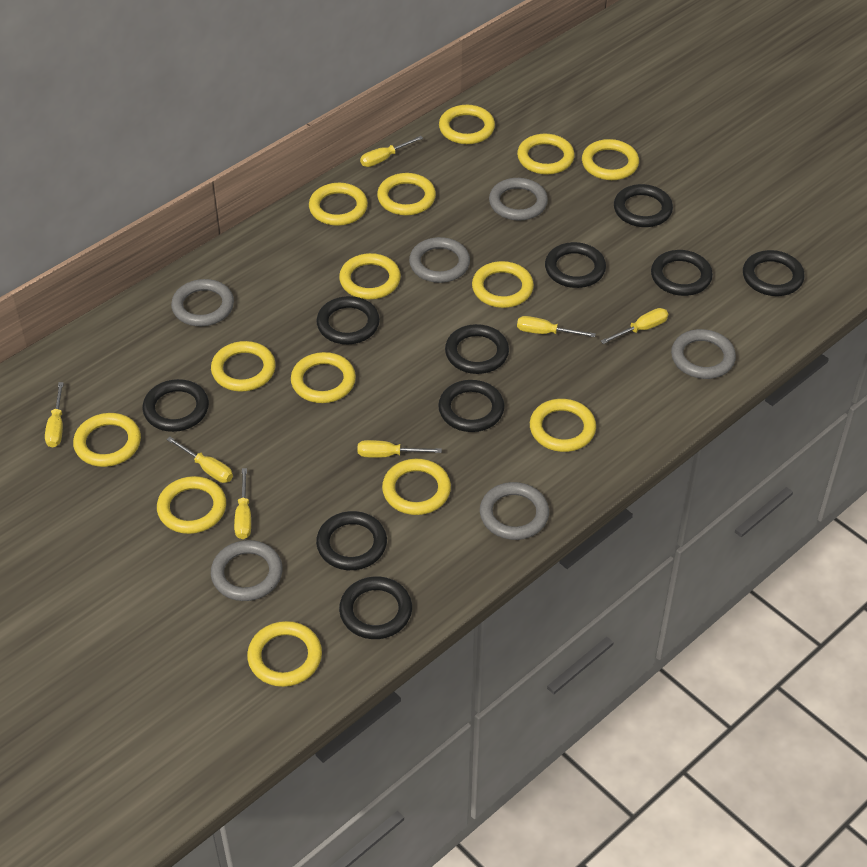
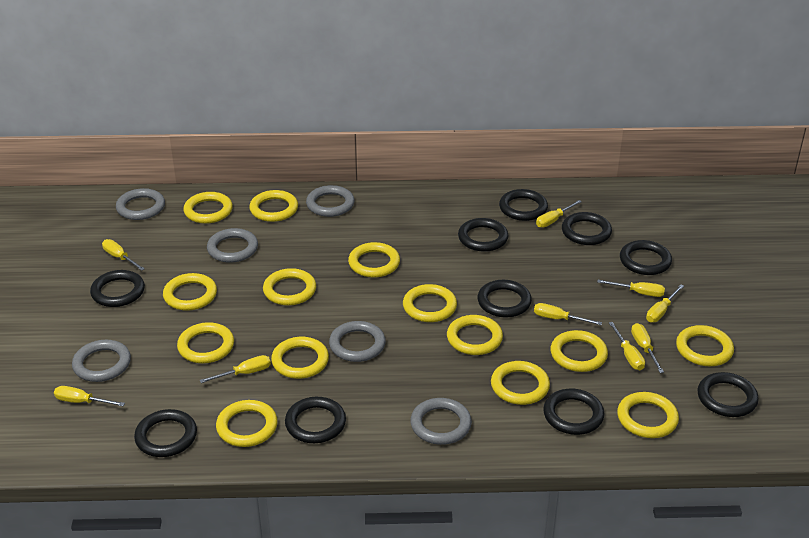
yellow screwdriver: 7 -> 9

